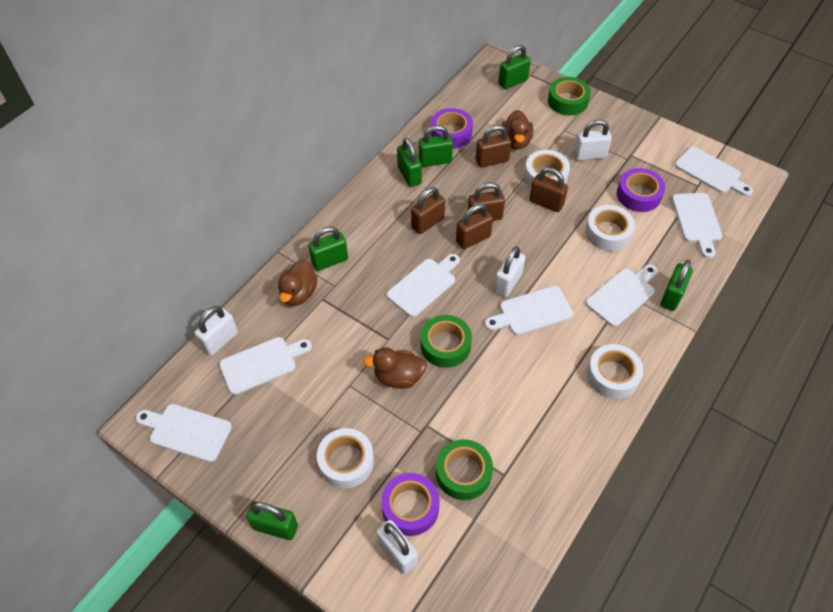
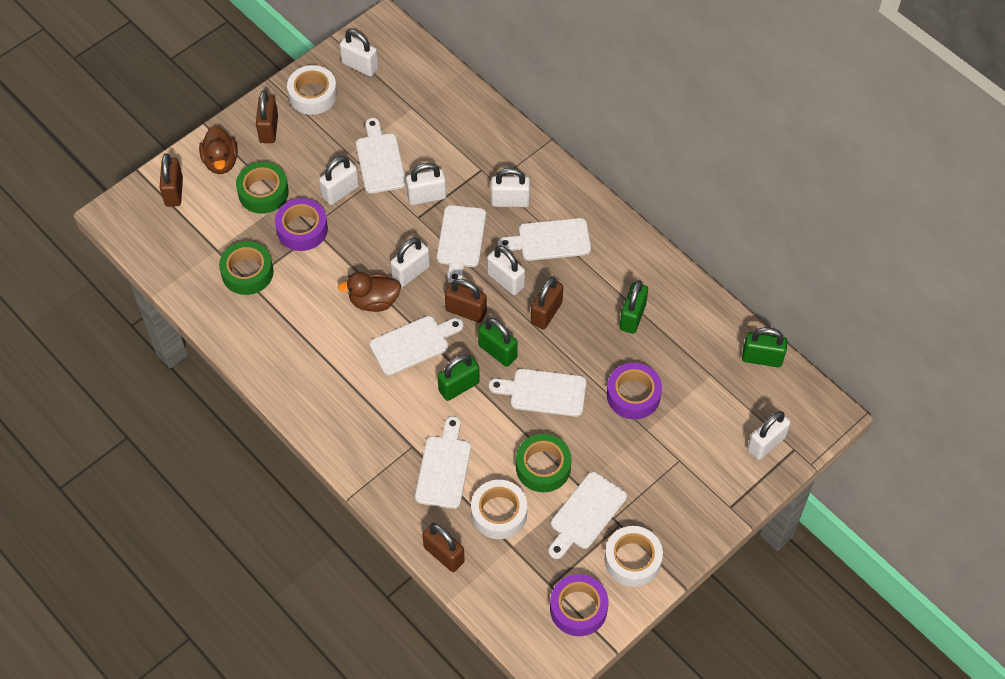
brown duck: 3 -> 2
green padlock: 6 -> 4
white padlock: 4 -> 7
white tape: 4 -> 3

